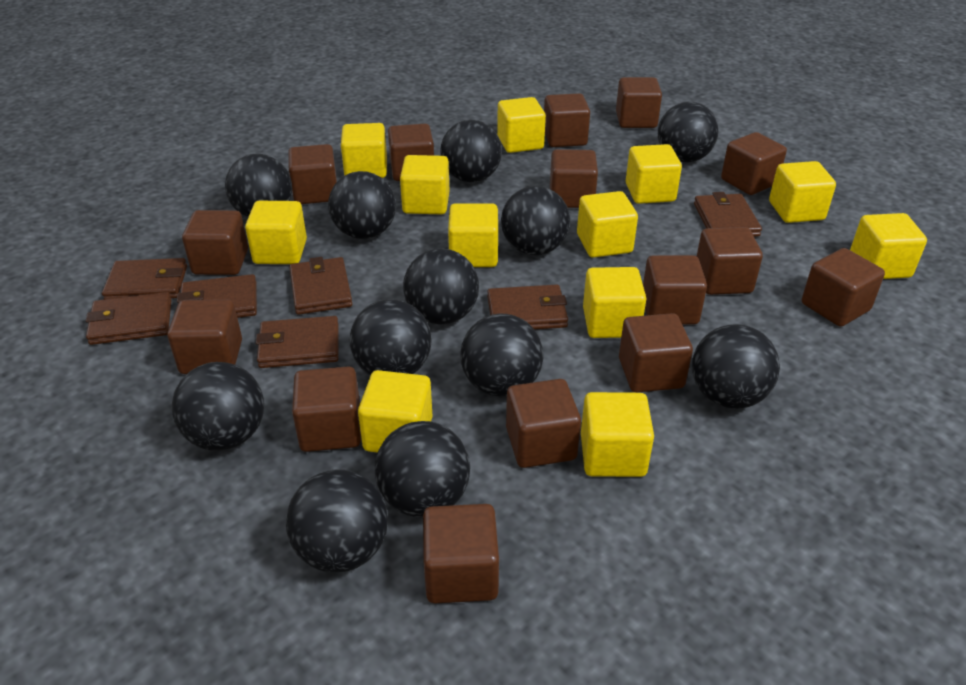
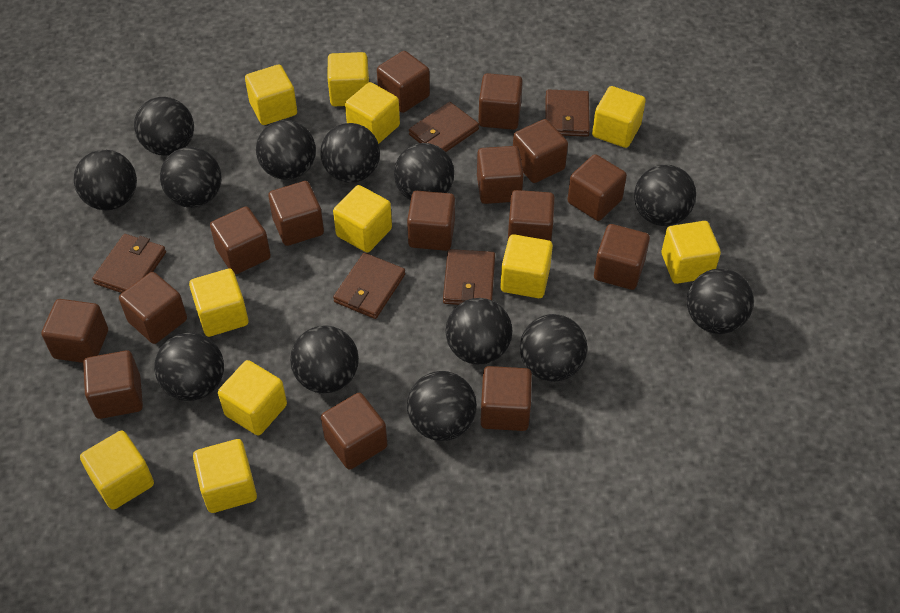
black ball: 12 -> 13
brown wallet: 7 -> 5
yellow cube: 12 -> 11

